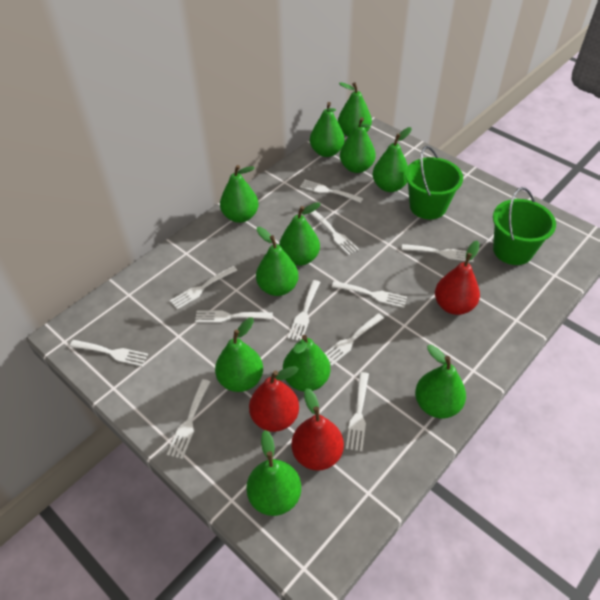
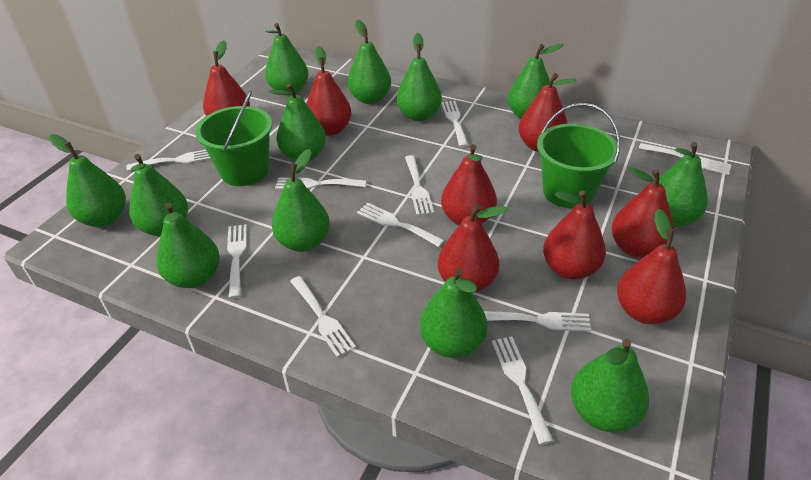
green pear: 11 -> 12
red pear: 3 -> 8
white fork: 11 -> 10

